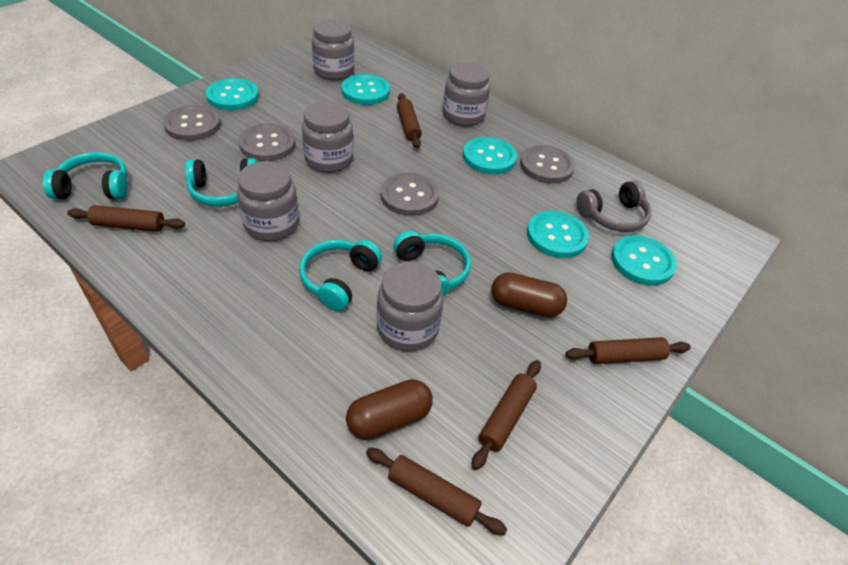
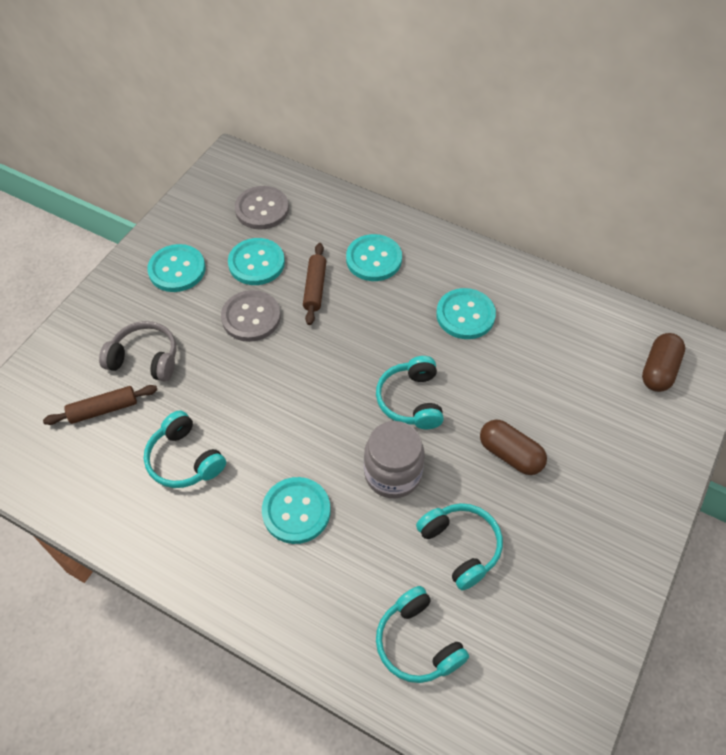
brown rolling pin: 5 -> 2
grey button: 4 -> 2
grey jar: 5 -> 1

